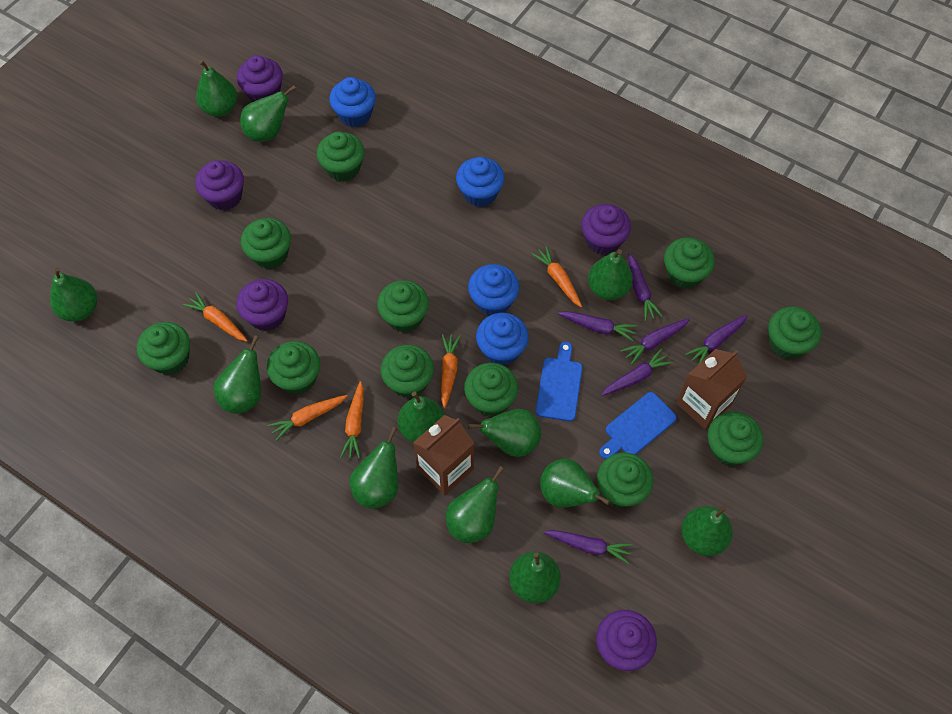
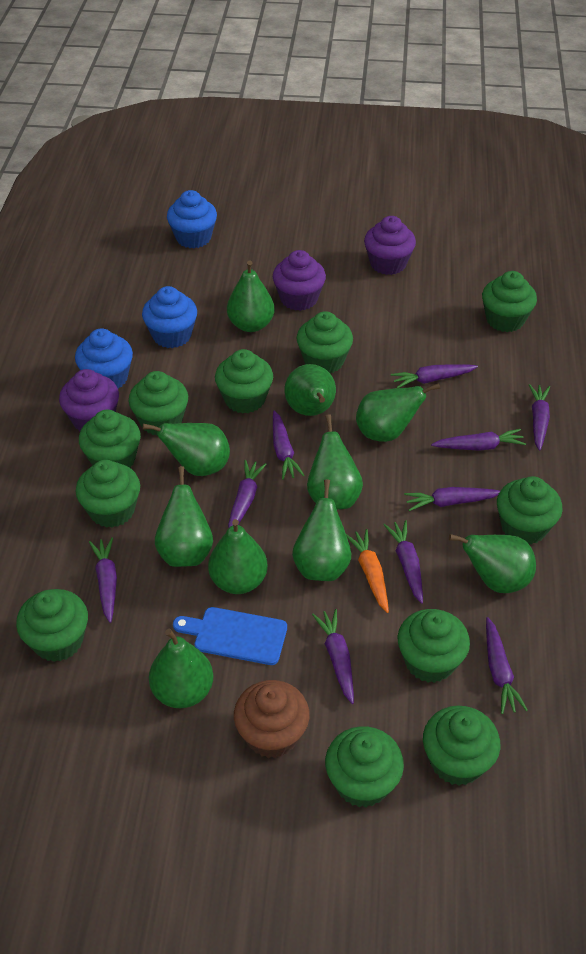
blue cupcake: 4 -> 3
blue cutting board: 2 -> 1
brown carton: 2 -> 0
brown cupcake: 0 -> 1
green pear: 12 -> 10
orange carrot: 5 -> 1
purple carrot: 6 -> 10
purple cupcake: 5 -> 3

